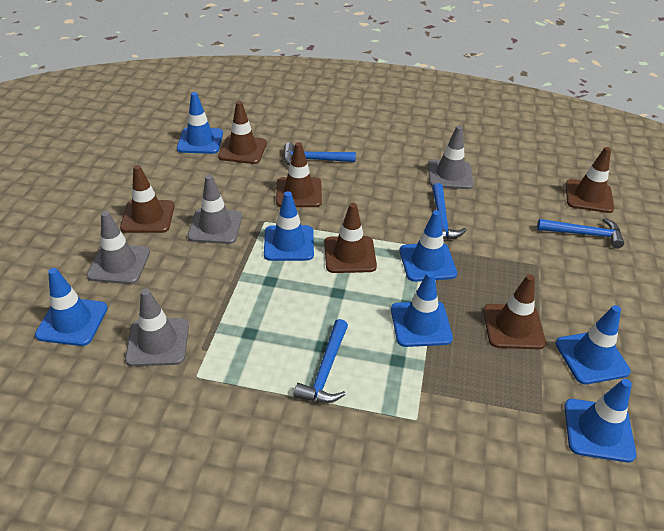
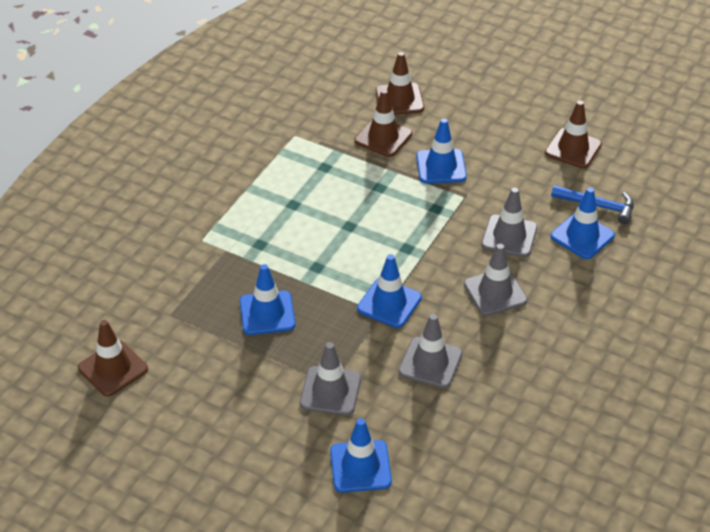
blue hammer: 4 -> 1
blue traffic cone: 7 -> 5
brown traffic cone: 6 -> 4

